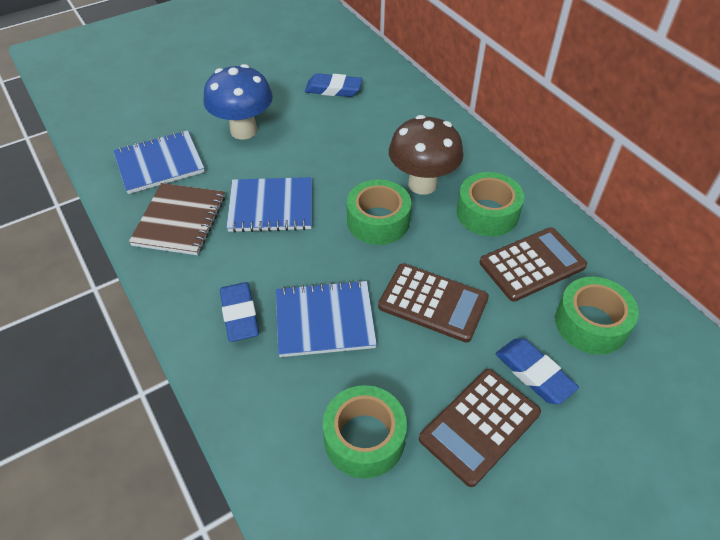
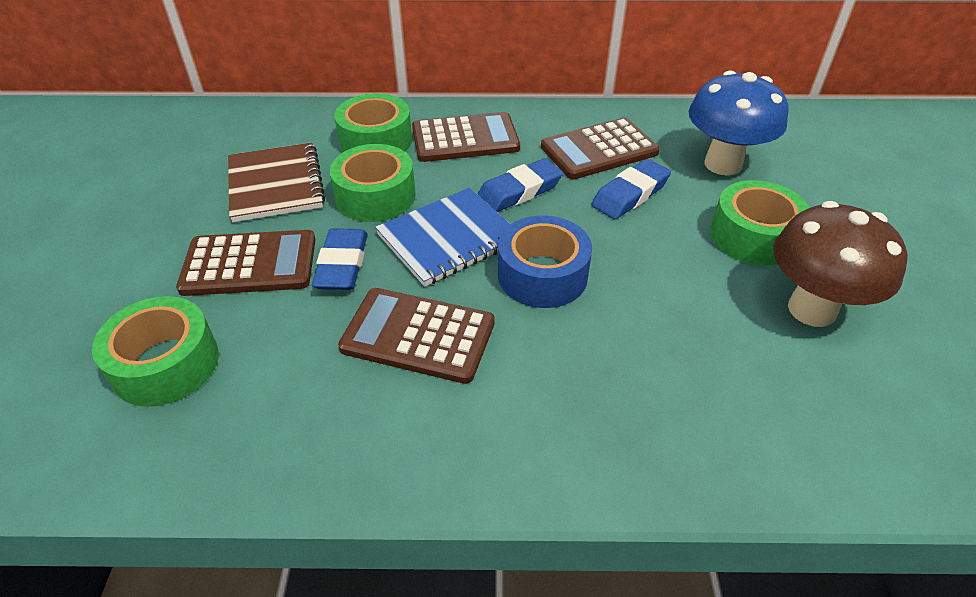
blue notebook: 3 -> 1
blue tape: 0 -> 1
brown calculator: 3 -> 4

